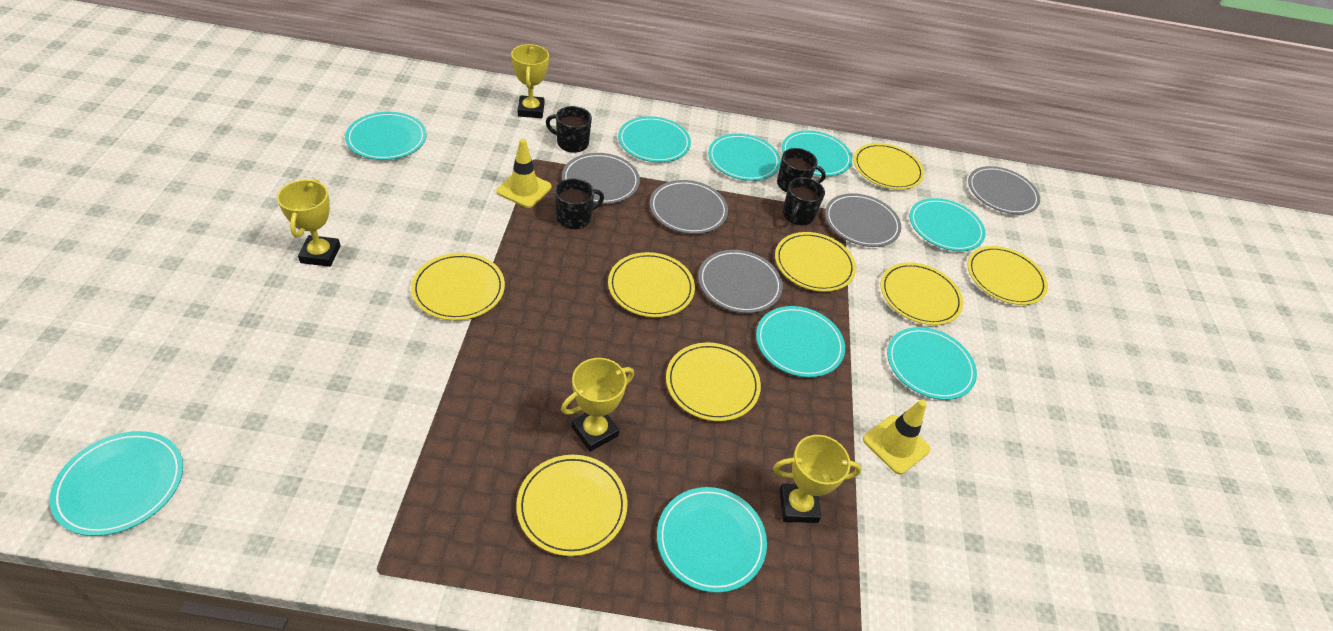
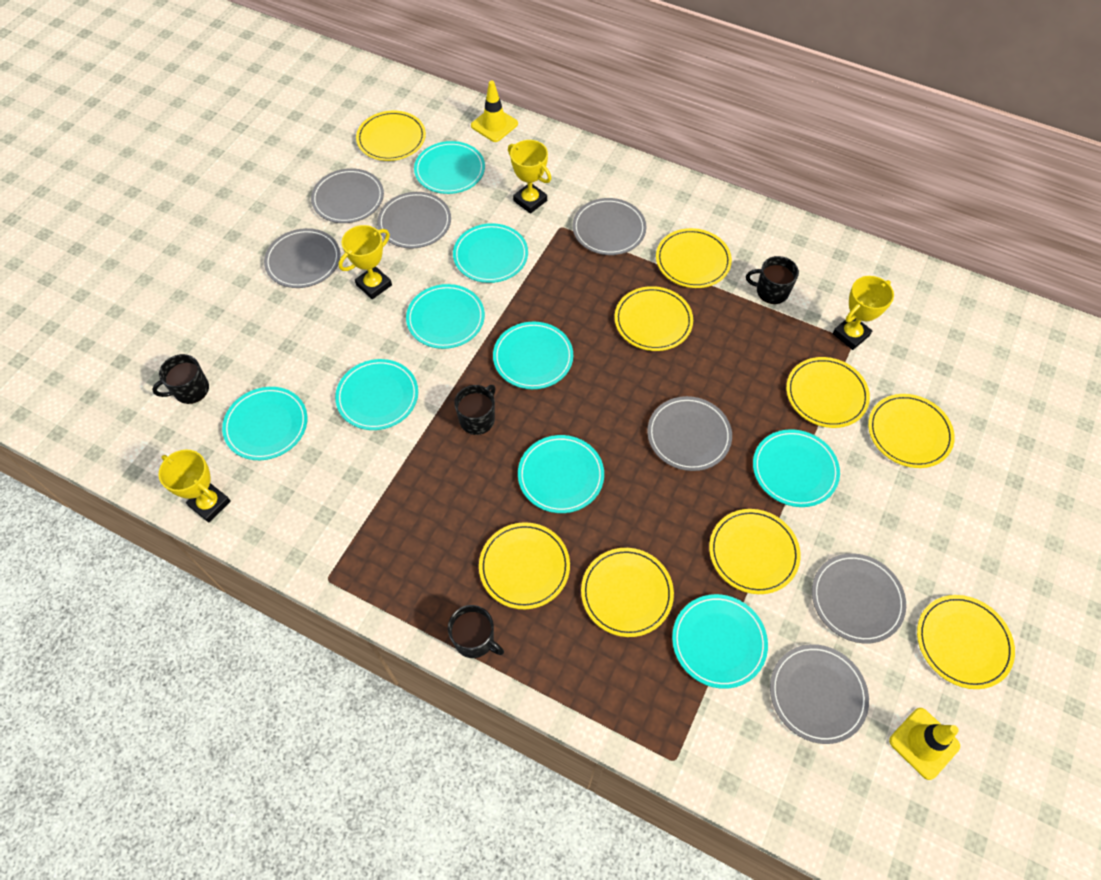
grey plate: 5 -> 7
yellow plate: 8 -> 9

